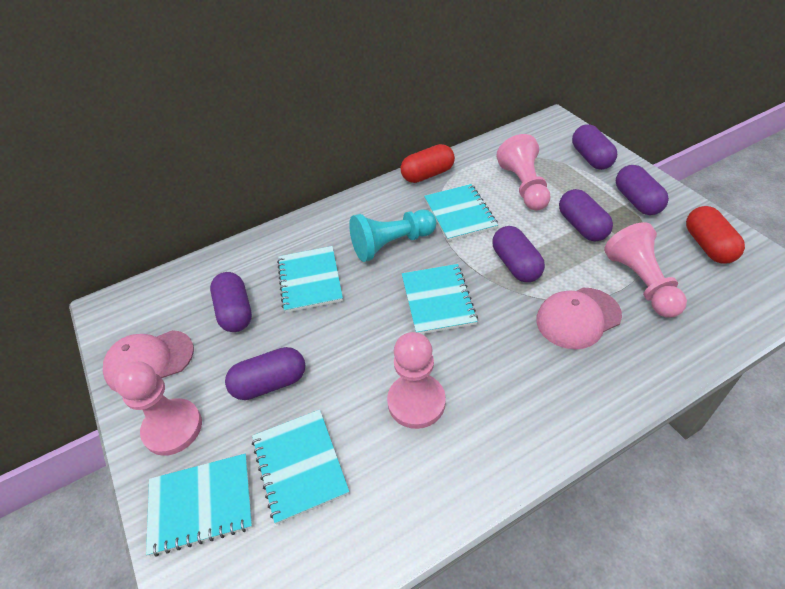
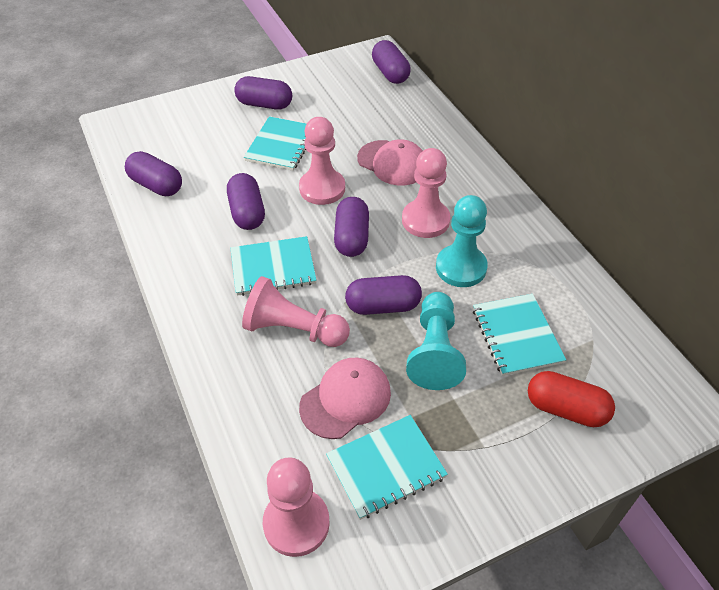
red capsule: 2 -> 1
turquoise notebook: 5 -> 4
turquoise pawn: 1 -> 2

